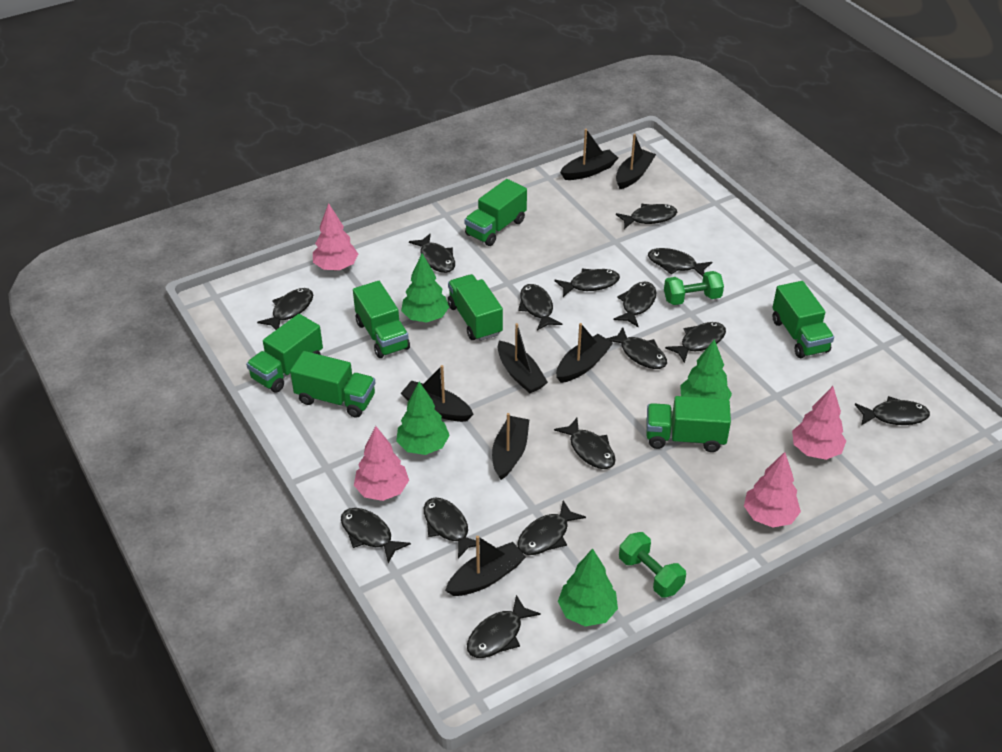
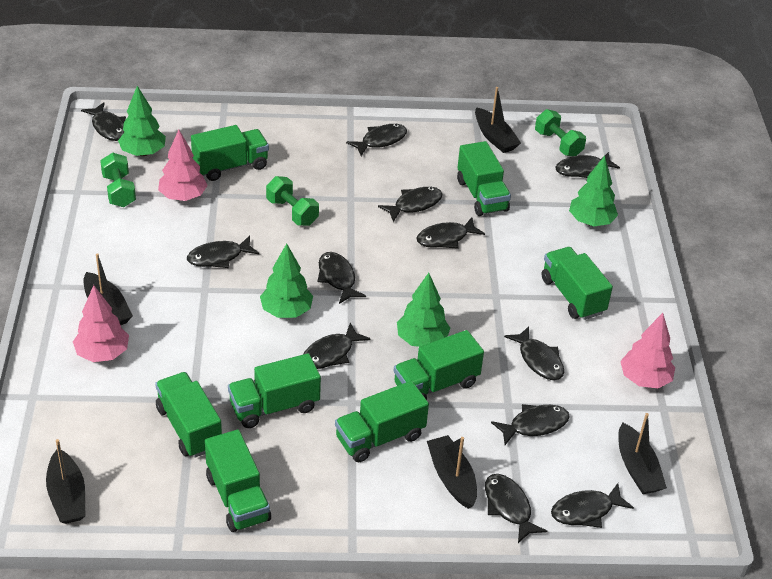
black boat: 7 -> 5
black fish: 15 -> 12
green dumbbell: 2 -> 3
green truck: 7 -> 8
pink tree: 4 -> 3

